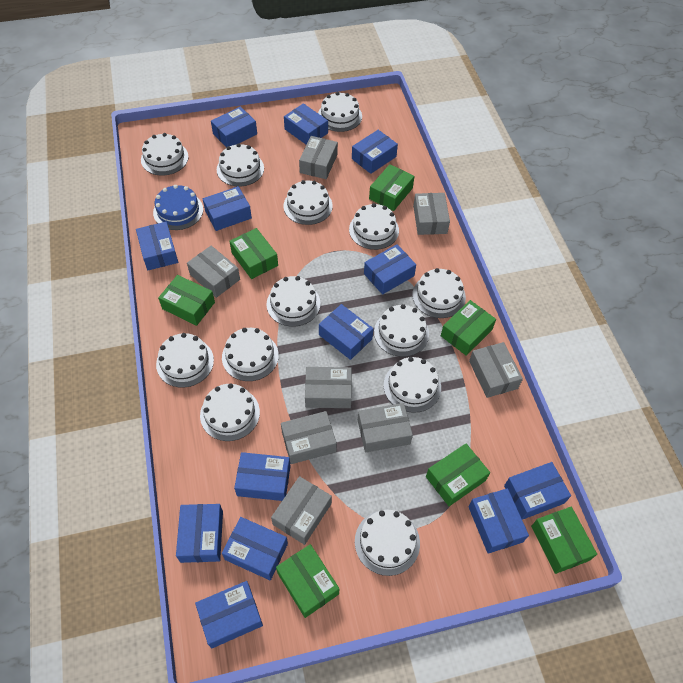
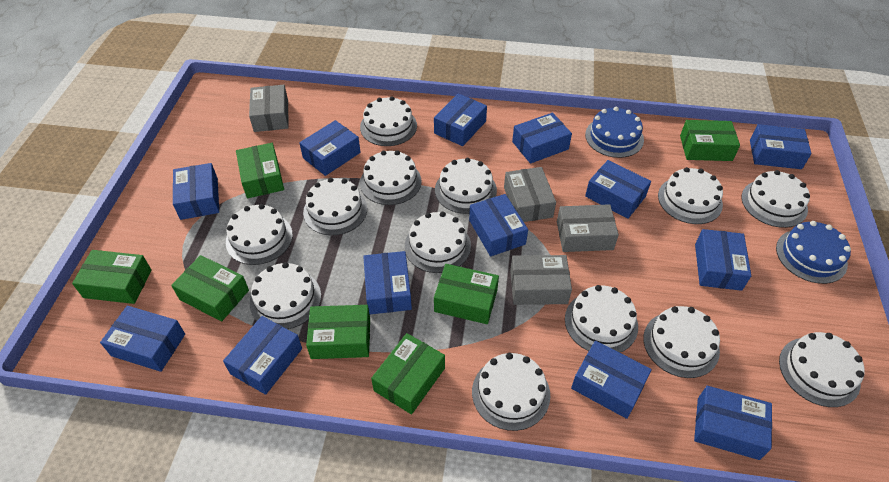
blue cake: 1 -> 2
grey box: 8 -> 4

